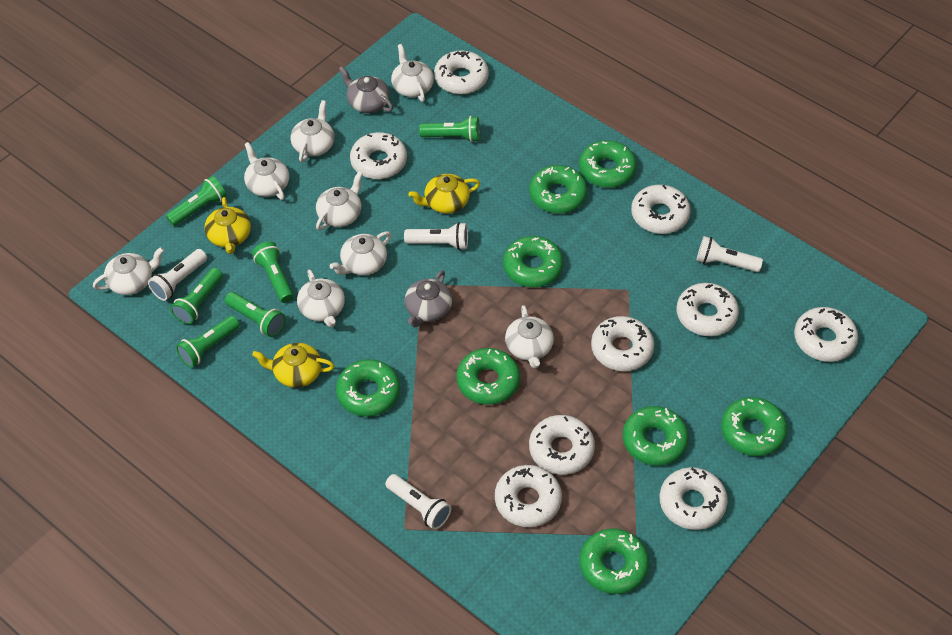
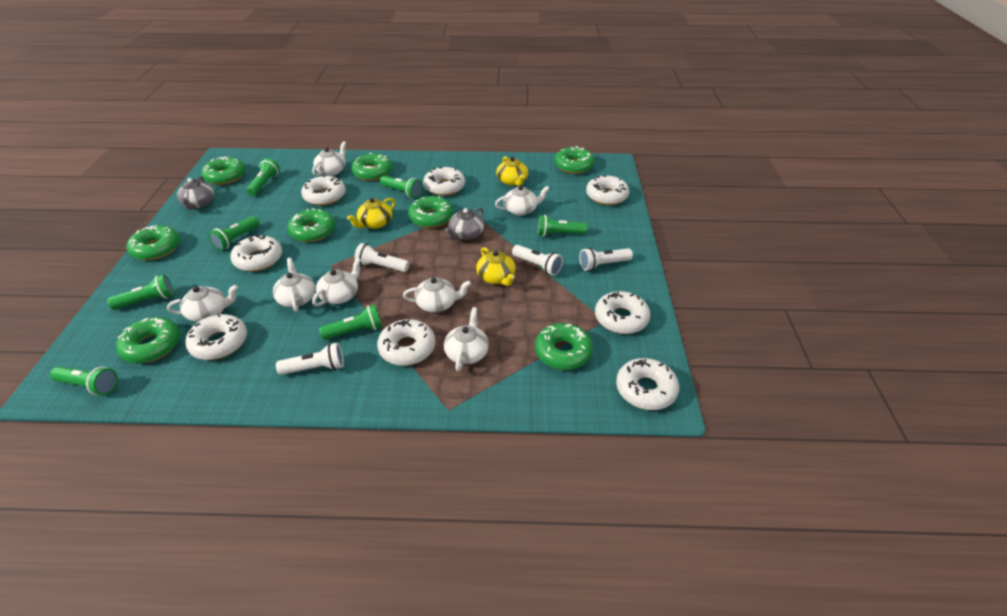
green flashlight: 6 -> 7
white donut: 9 -> 8
white teapot: 8 -> 7

